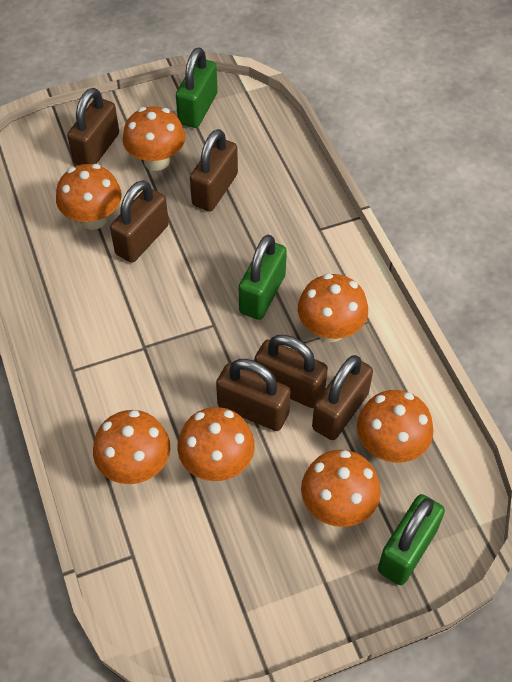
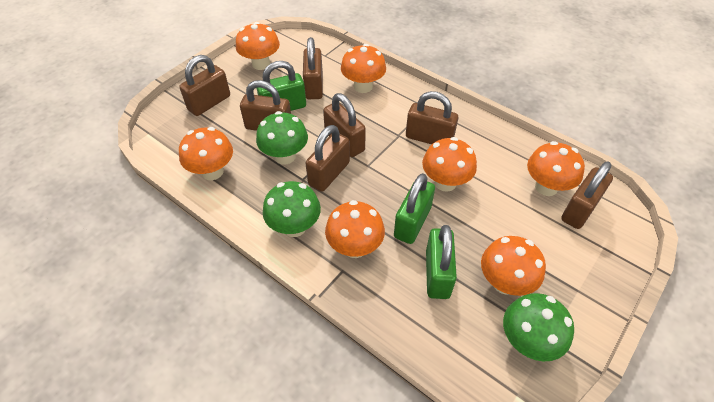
brown padlock: 6 -> 7
green mushroom: 0 -> 3

